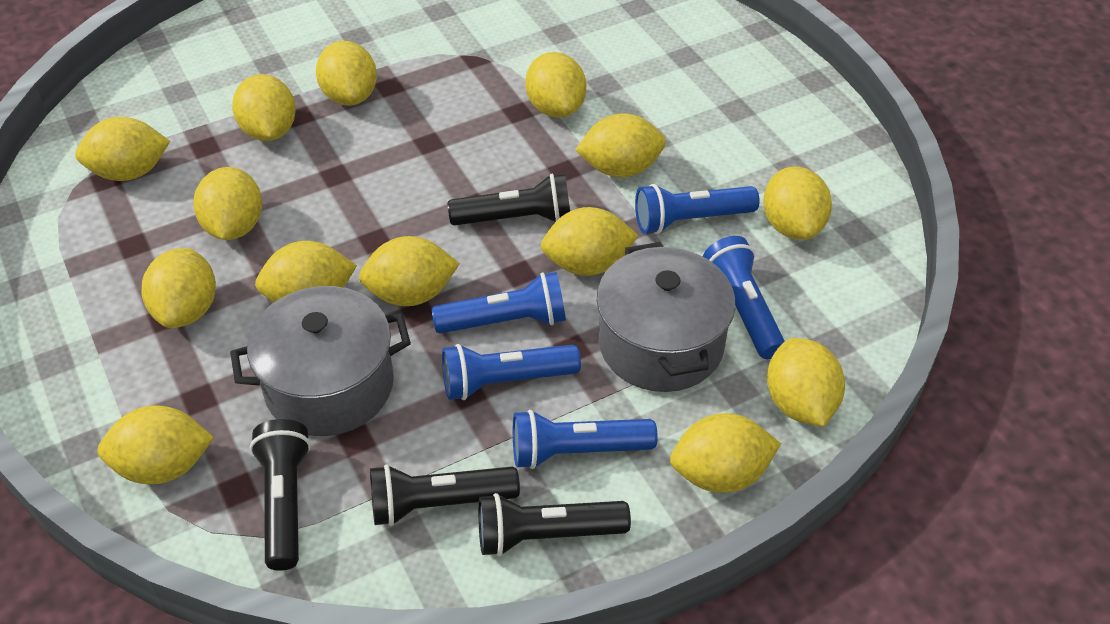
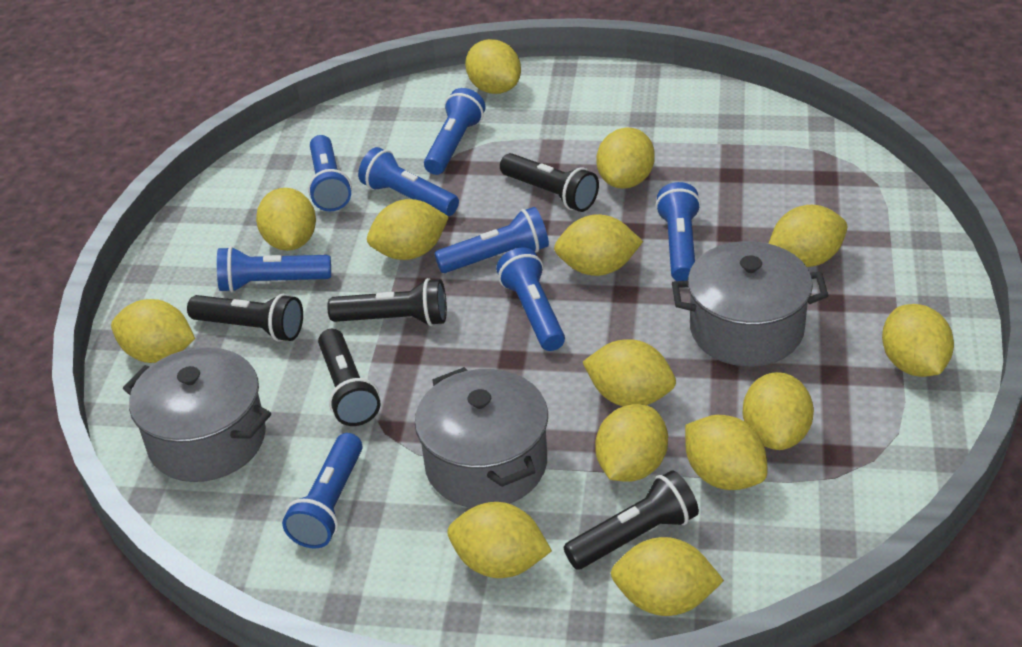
black flashlight: 4 -> 5
blue flashlight: 5 -> 8
grey pot: 2 -> 3

